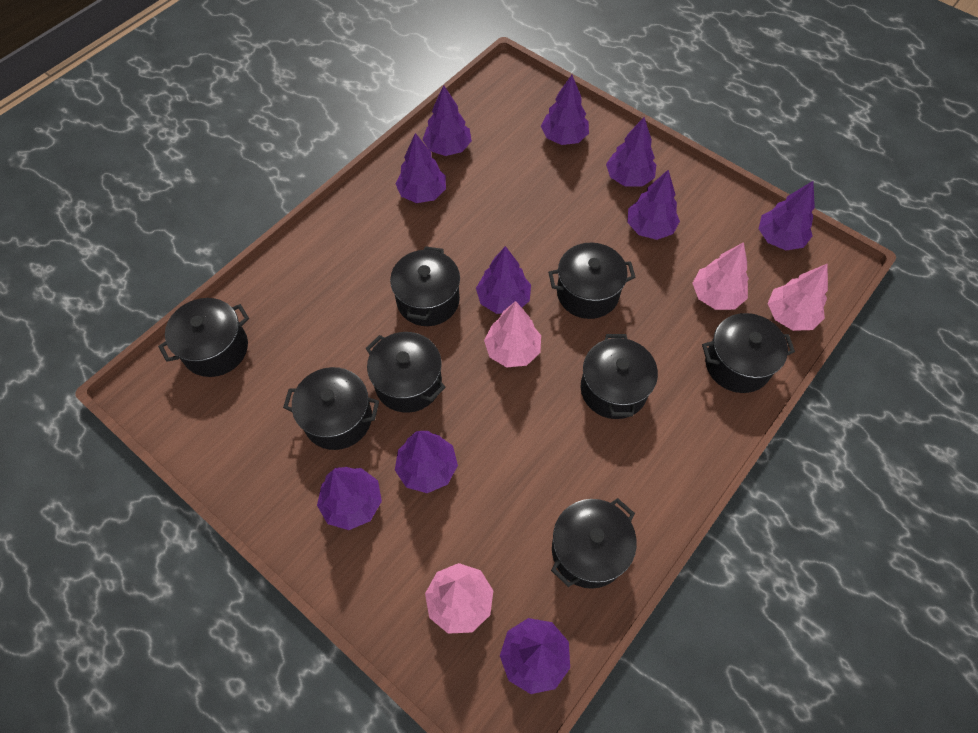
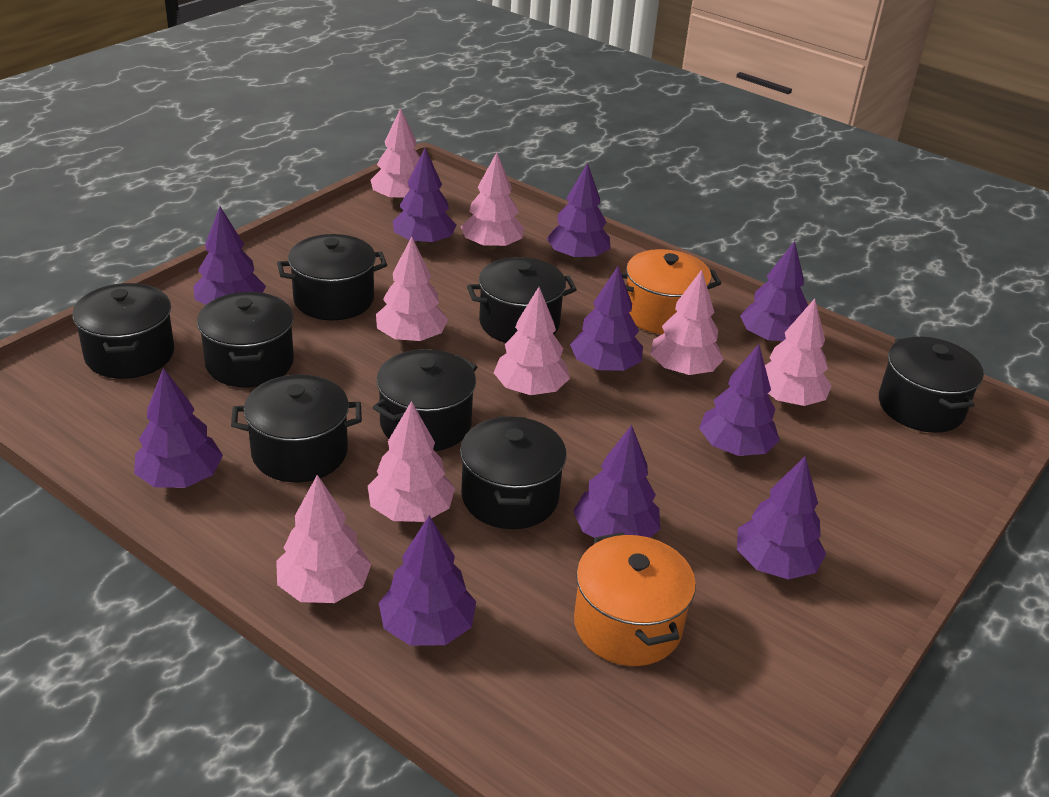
orange pot: 0 -> 2
pink tree: 4 -> 8

